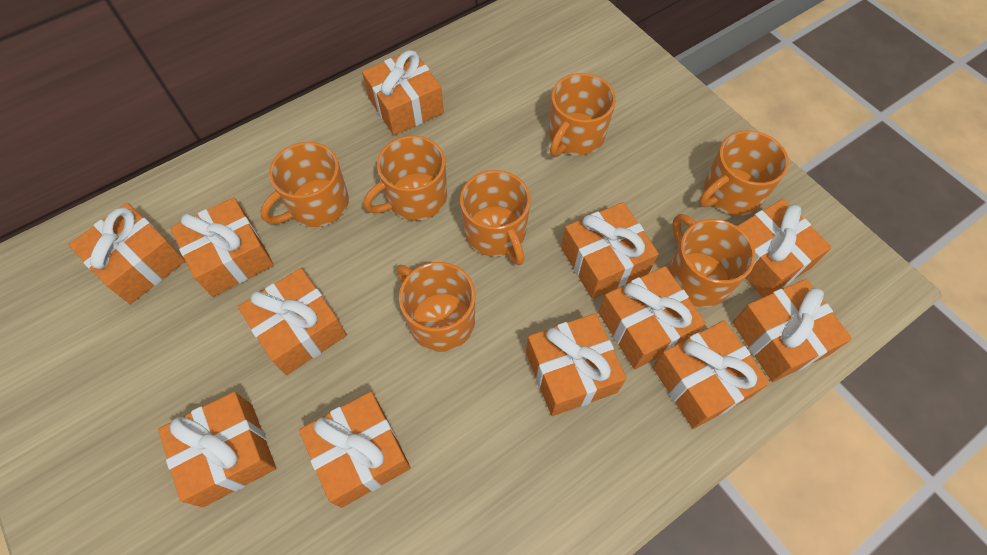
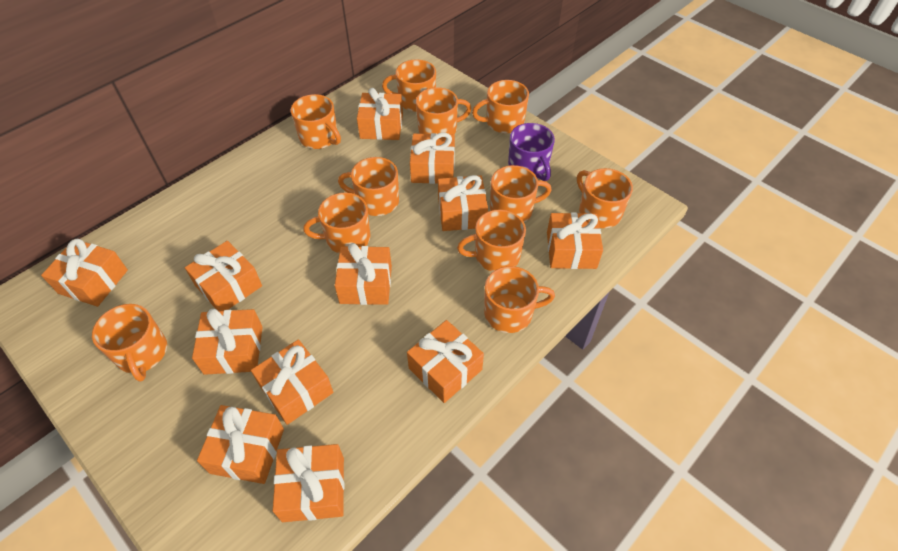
orange mug: 7 -> 11
purple mug: 0 -> 1

